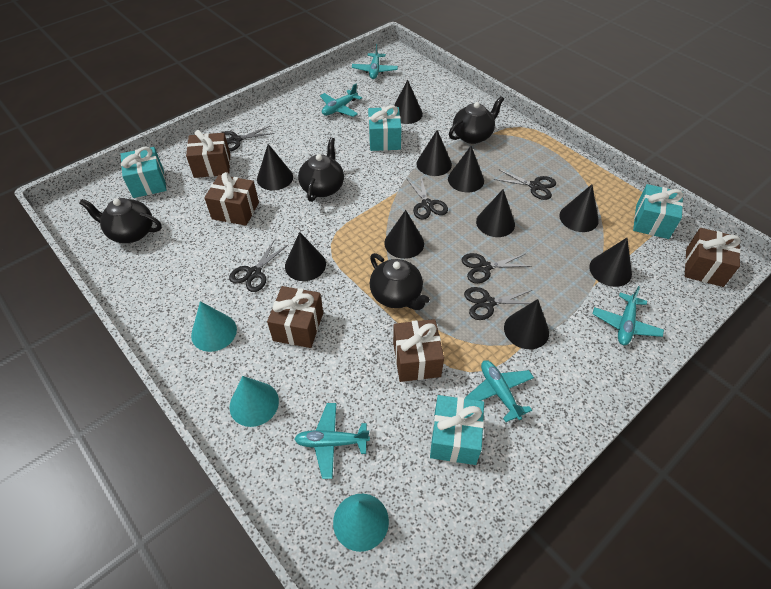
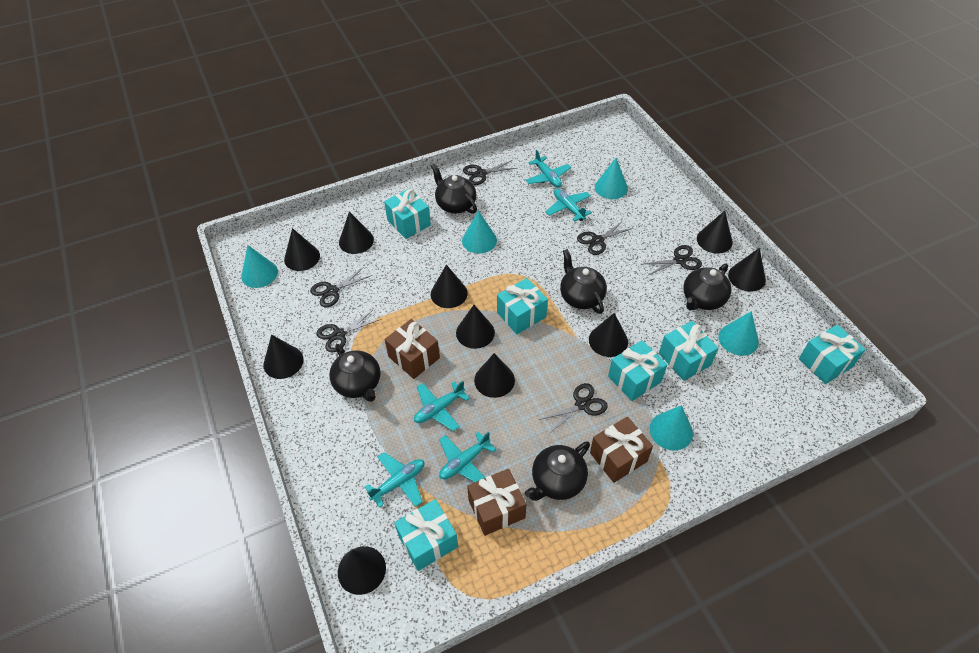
black teapot: 4 -> 5
brown gift: 5 -> 3
turquoise cone: 3 -> 5
turquoise gift: 4 -> 6

